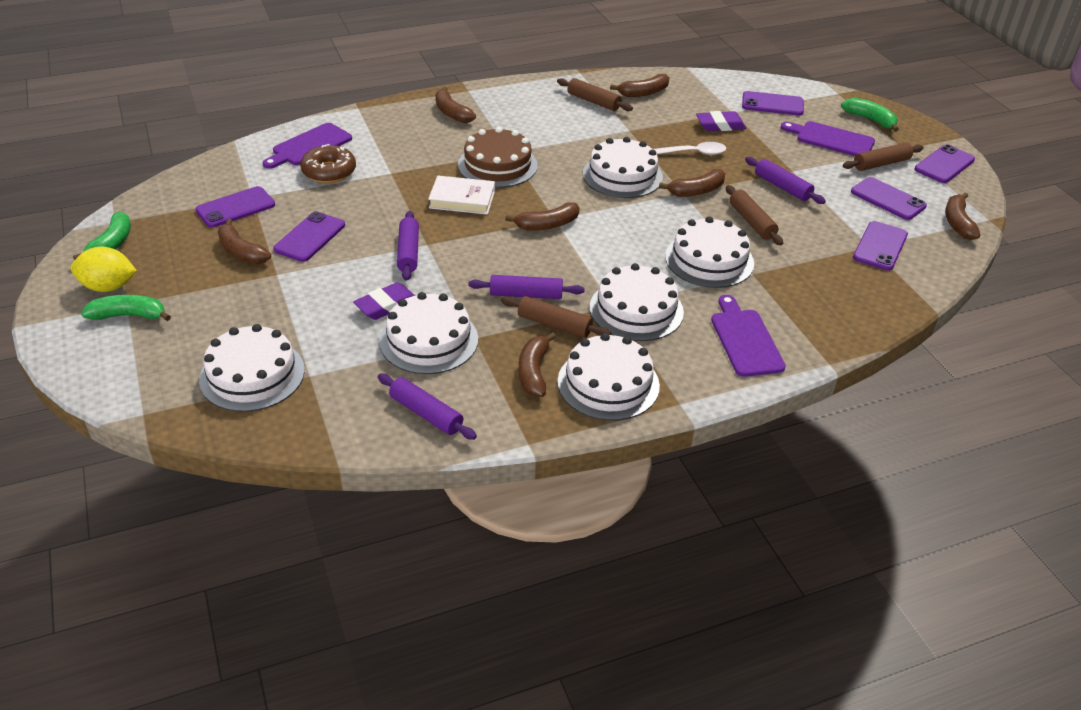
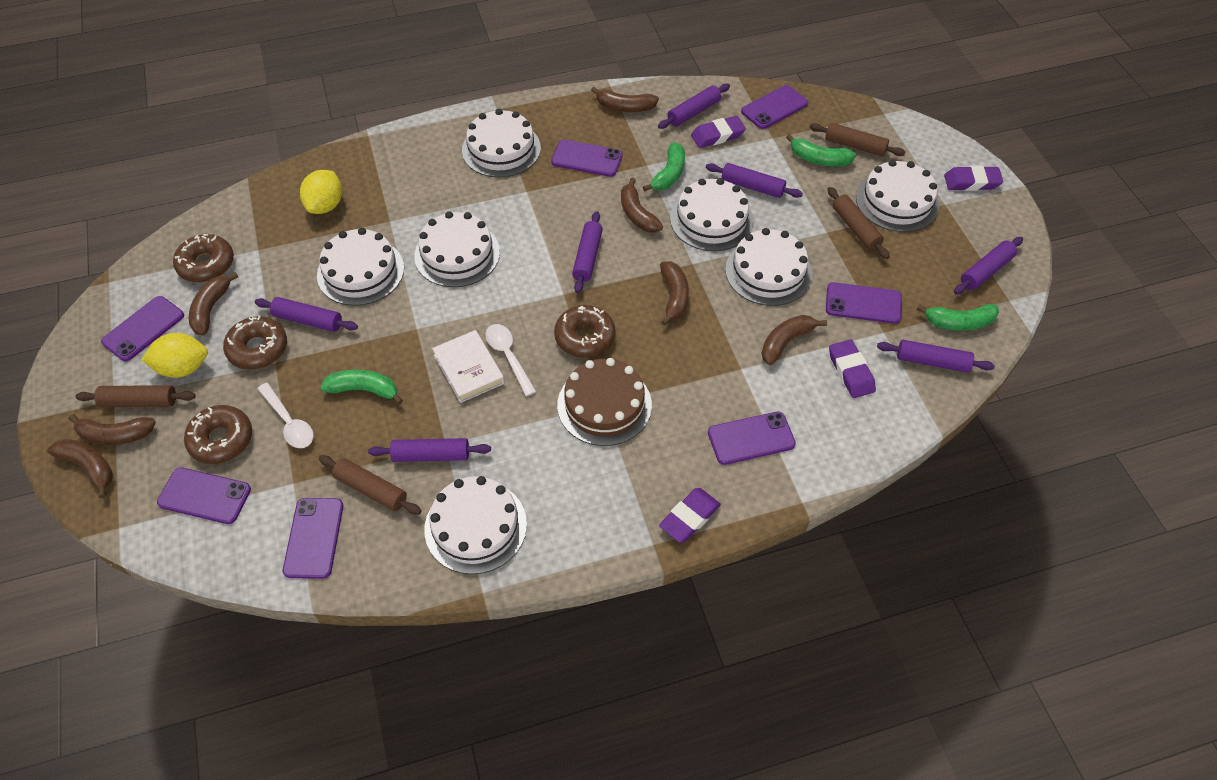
brown donut: 1 -> 4
green banana: 3 -> 4
purple cutting board: 3 -> 0
purple eraser: 2 -> 4
purple phone: 6 -> 7
purple rolling pin: 4 -> 7
white cake: 6 -> 7
white spoon: 1 -> 2
yellow lemon: 1 -> 2

